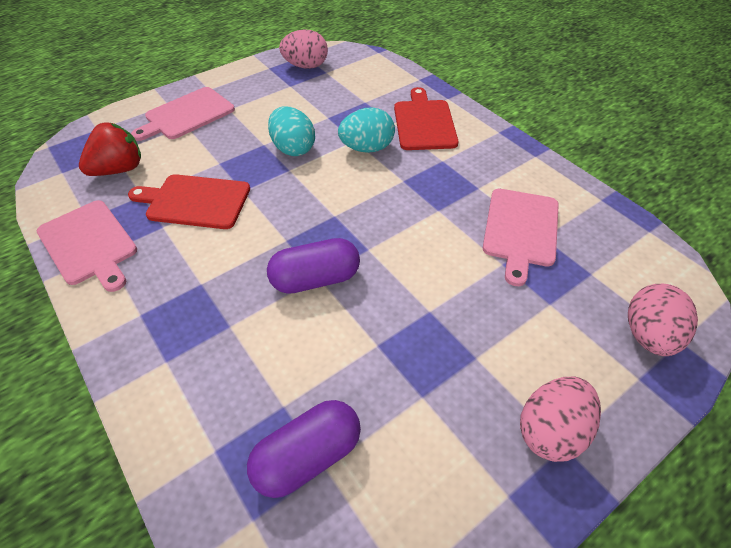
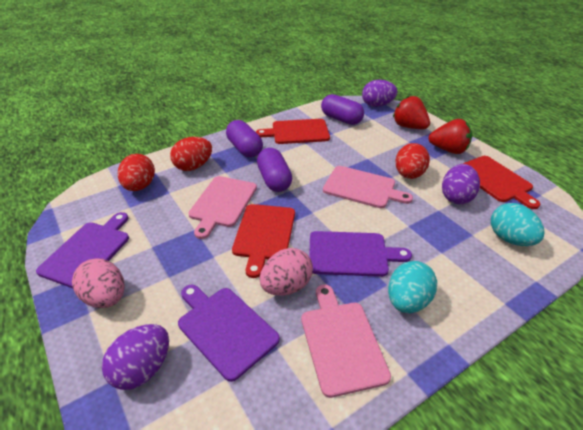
pink egg: 3 -> 2
purple capsule: 2 -> 3
purple cutting board: 0 -> 3
purple egg: 0 -> 3
red cutting board: 2 -> 3
red egg: 0 -> 3
red strawberry: 1 -> 2

